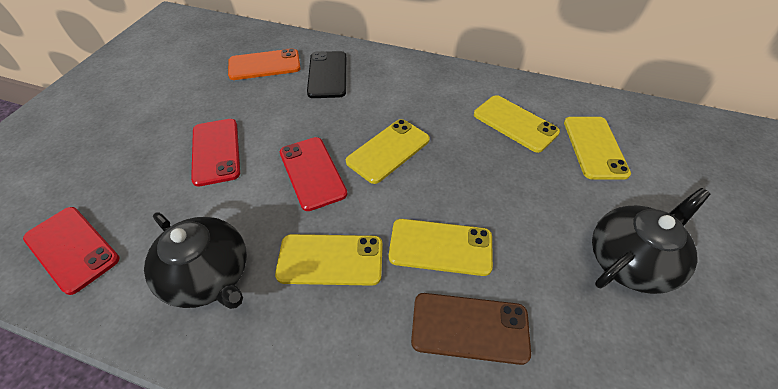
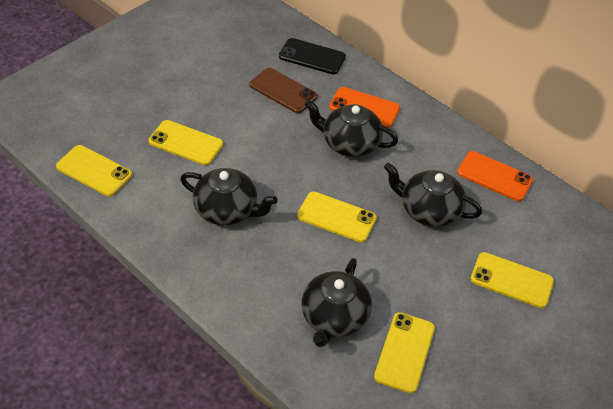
black teapot: 2 -> 4
orange phone: 1 -> 2
red phone: 3 -> 0

